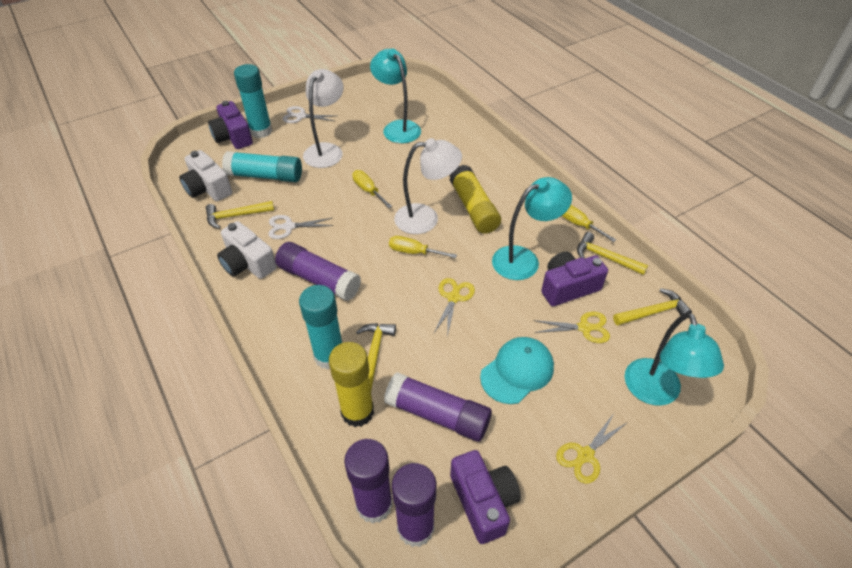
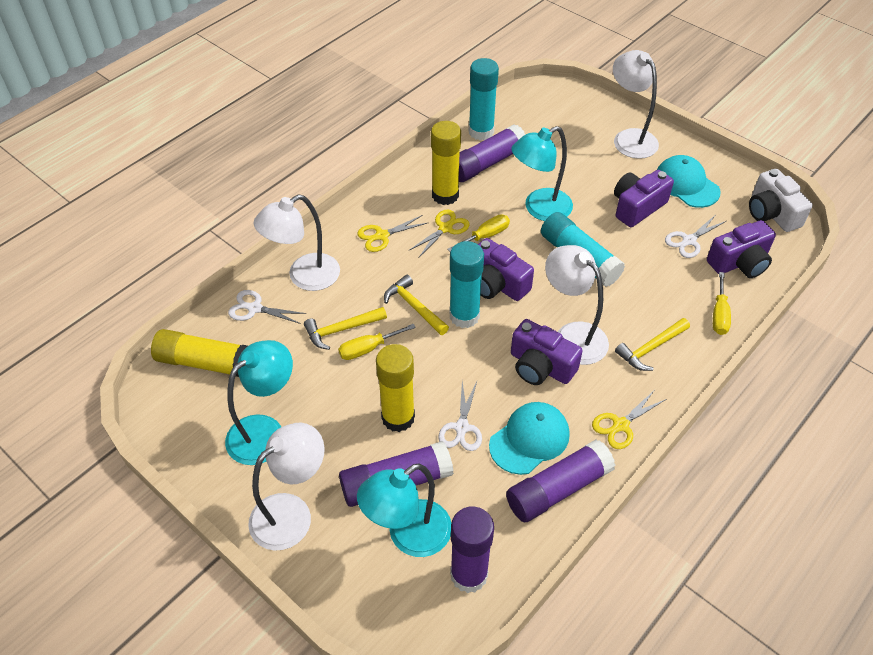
purple camera: 3 -> 4
turquoise cap: 1 -> 2
white camera: 2 -> 1
white lamp: 2 -> 4
white scissors: 2 -> 3
yellow glue stick: 2 -> 3
yellow hammer: 4 -> 3

